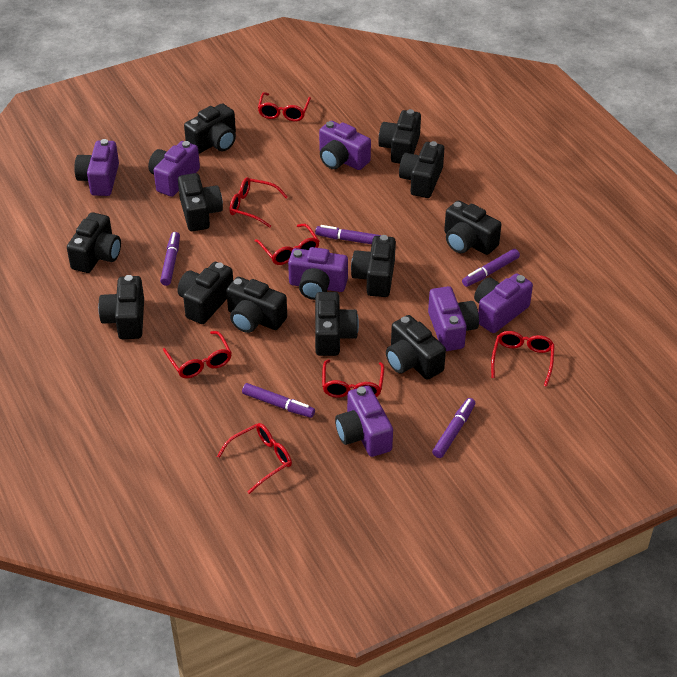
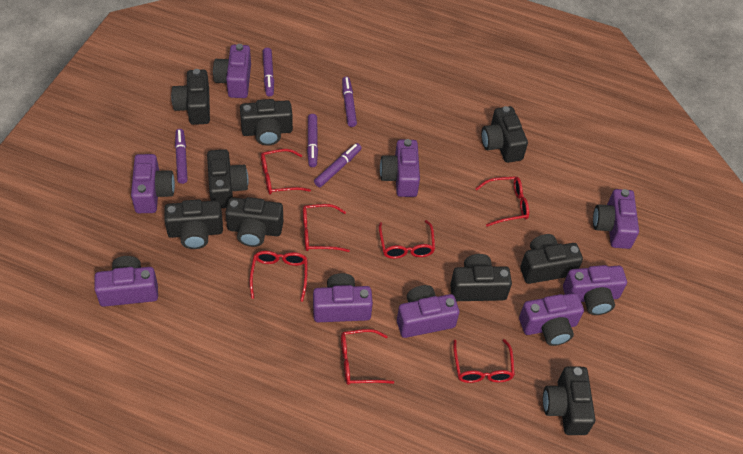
black camera: 12 -> 9
purple camera: 7 -> 9

